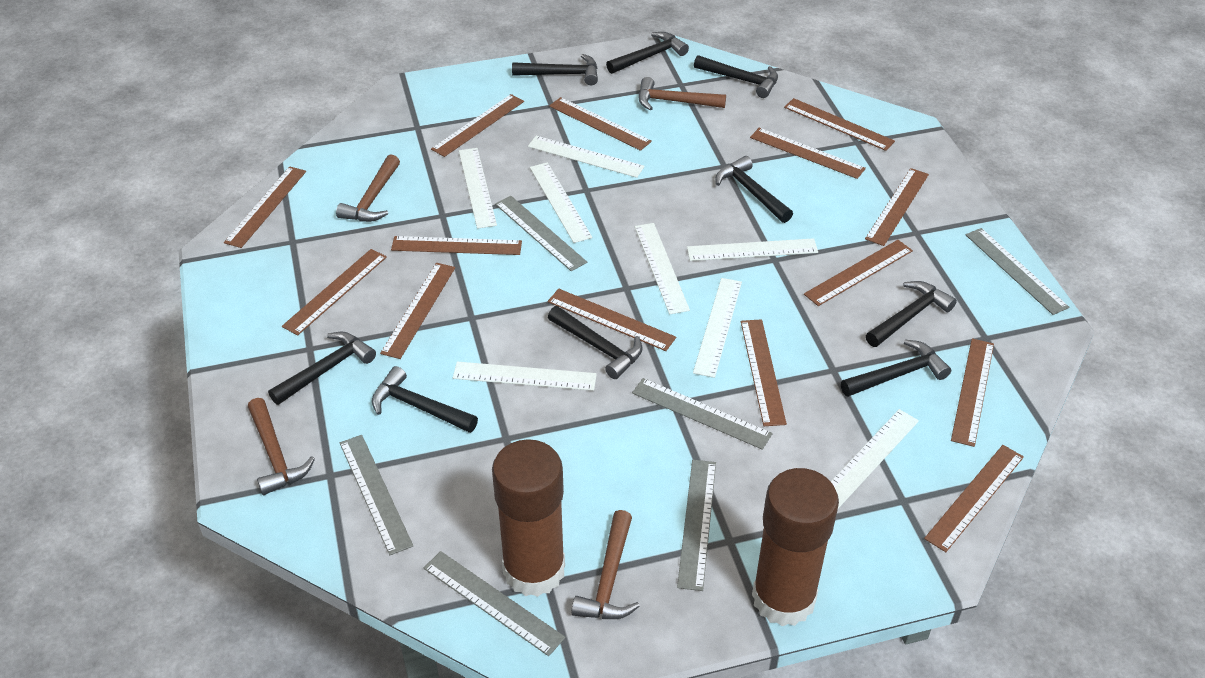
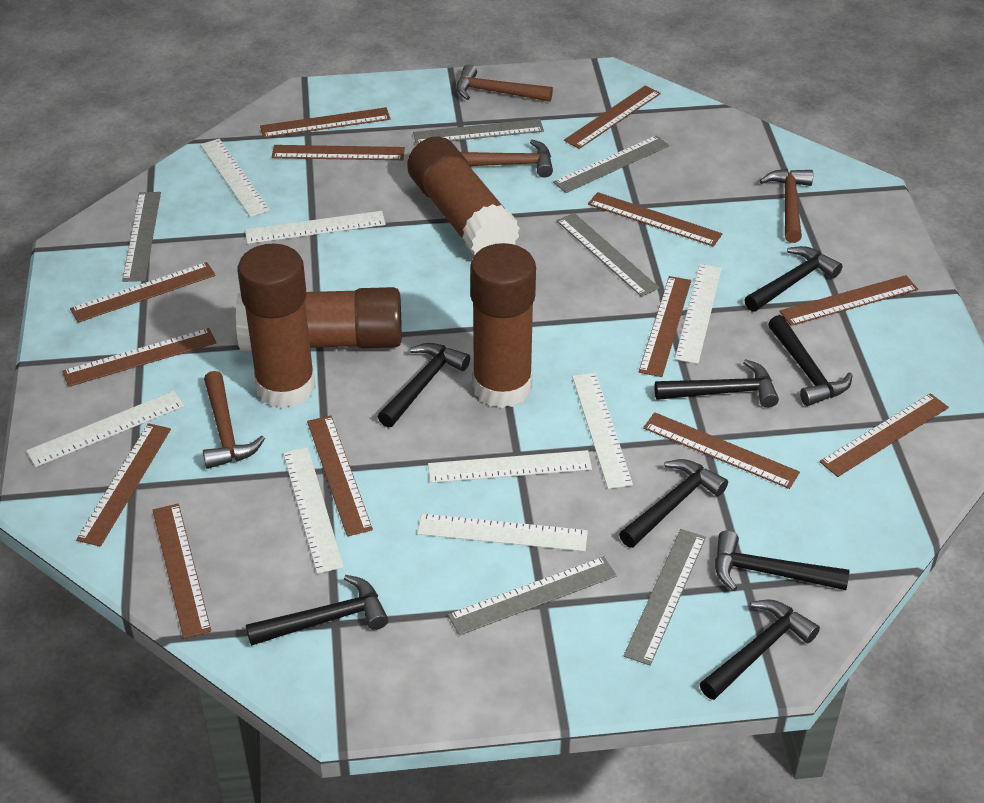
black hammer: 9 -> 8
brown glue stick: 2 -> 4
brown ruler: 14 -> 13

